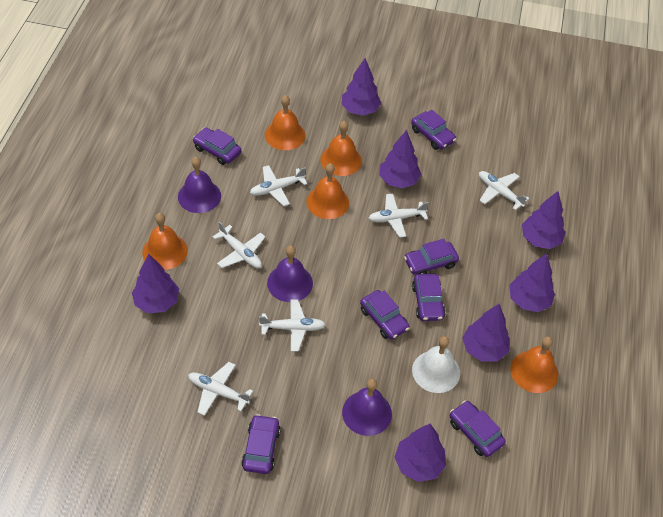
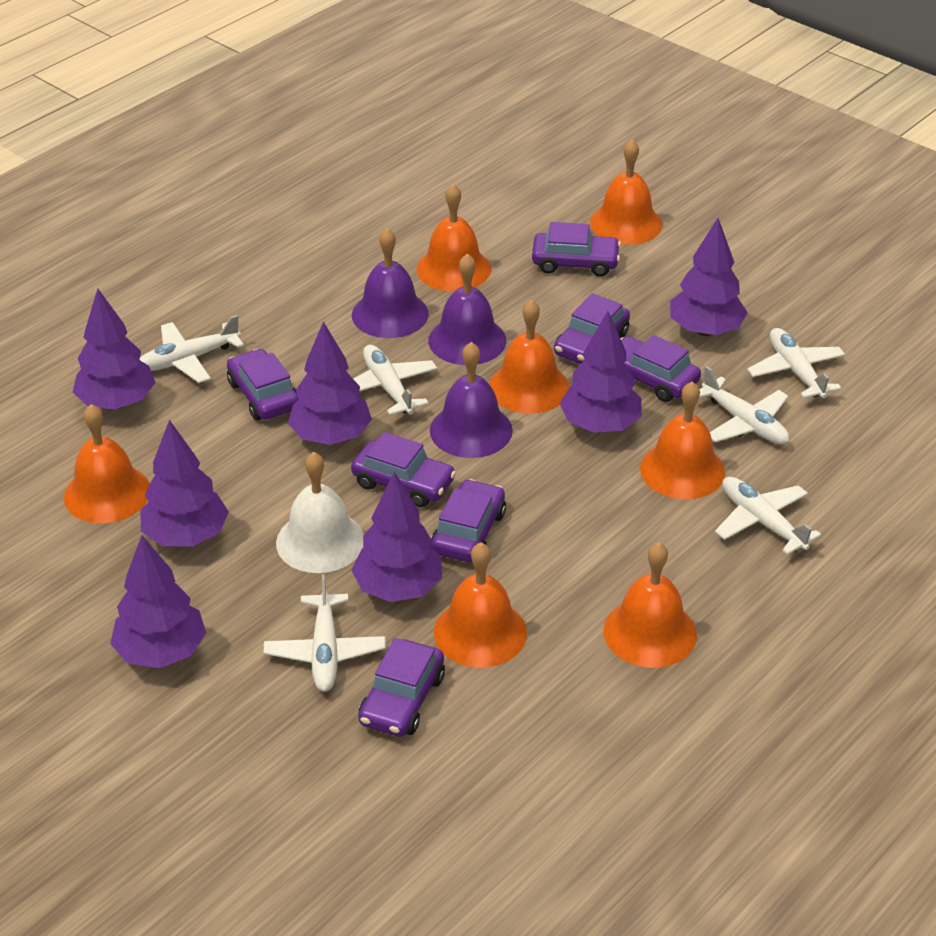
orange bell: 5 -> 7

